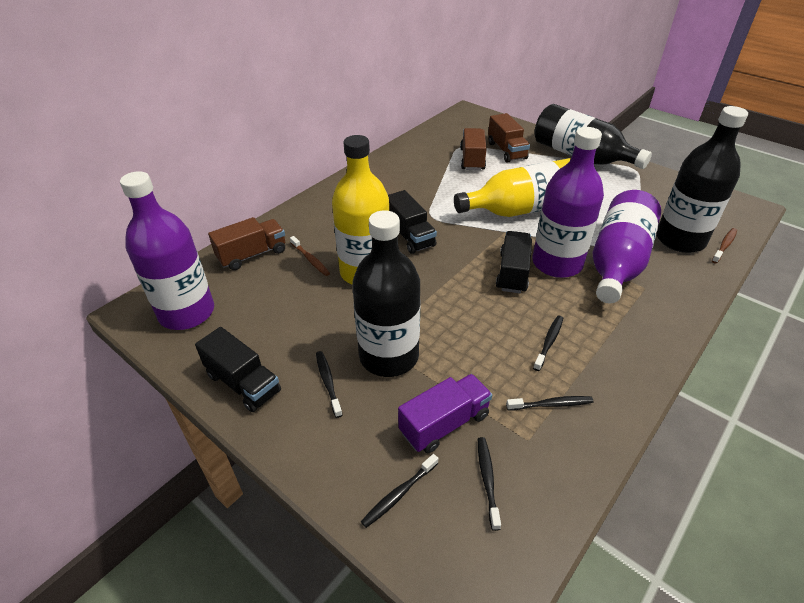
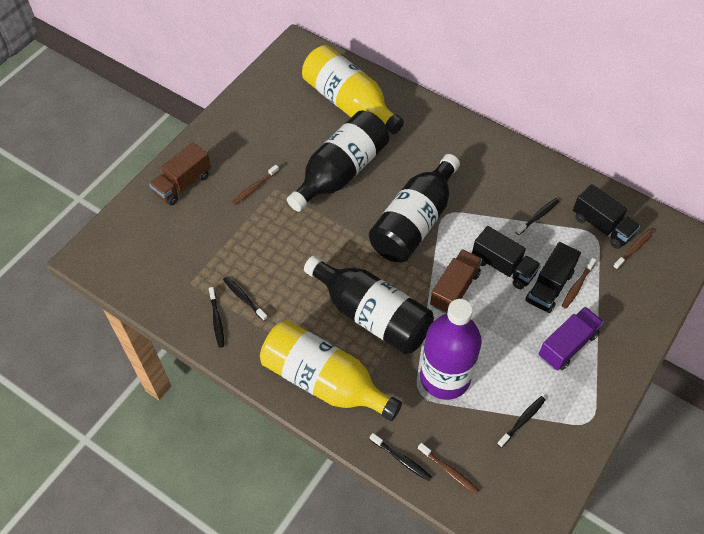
brown toothbrush: 2 -> 4
brown truck: 3 -> 2
purple bottle: 3 -> 1

